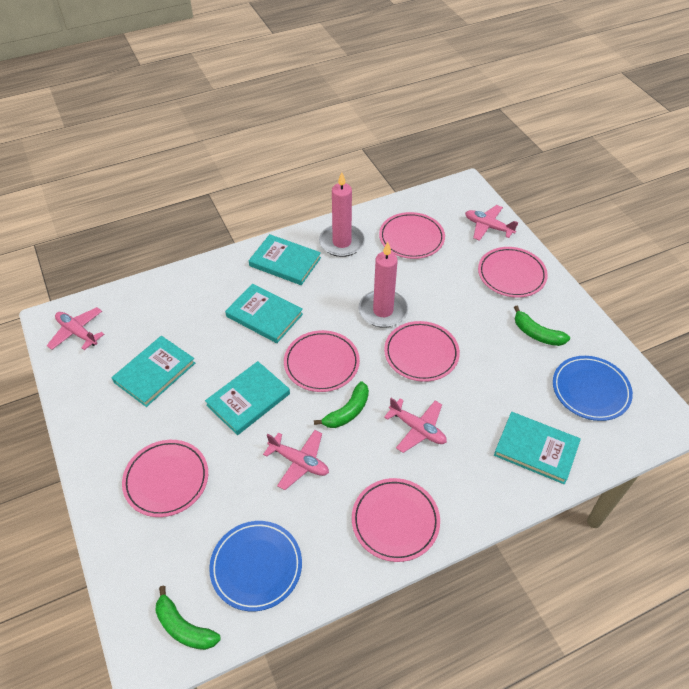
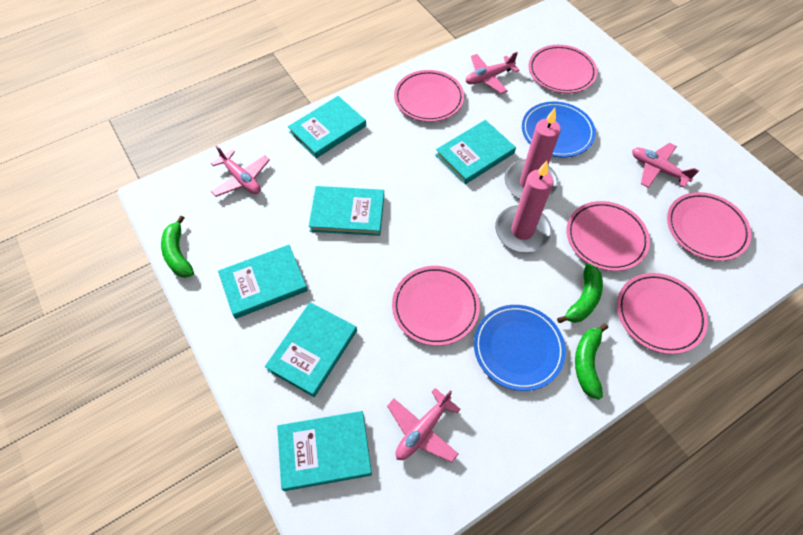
turquoise book: 5 -> 6

